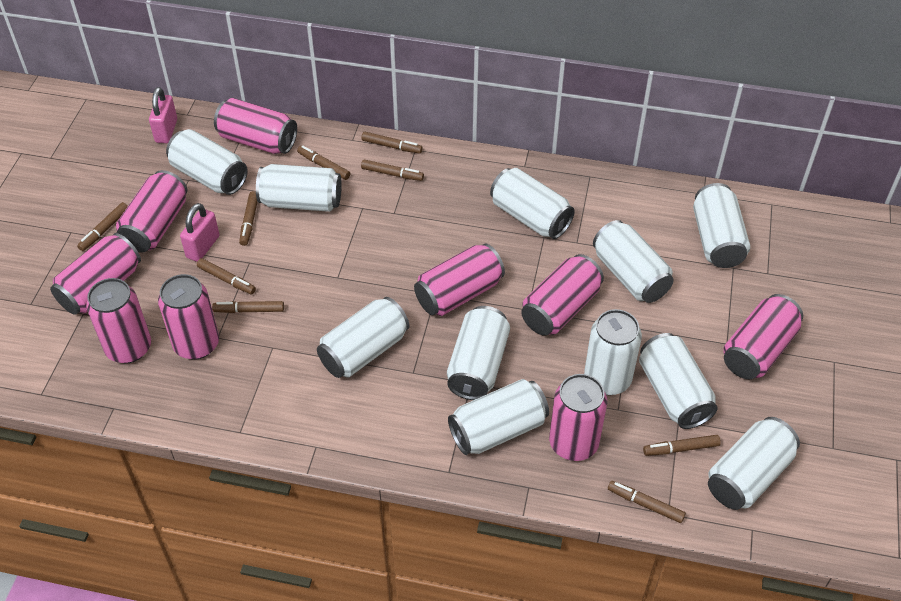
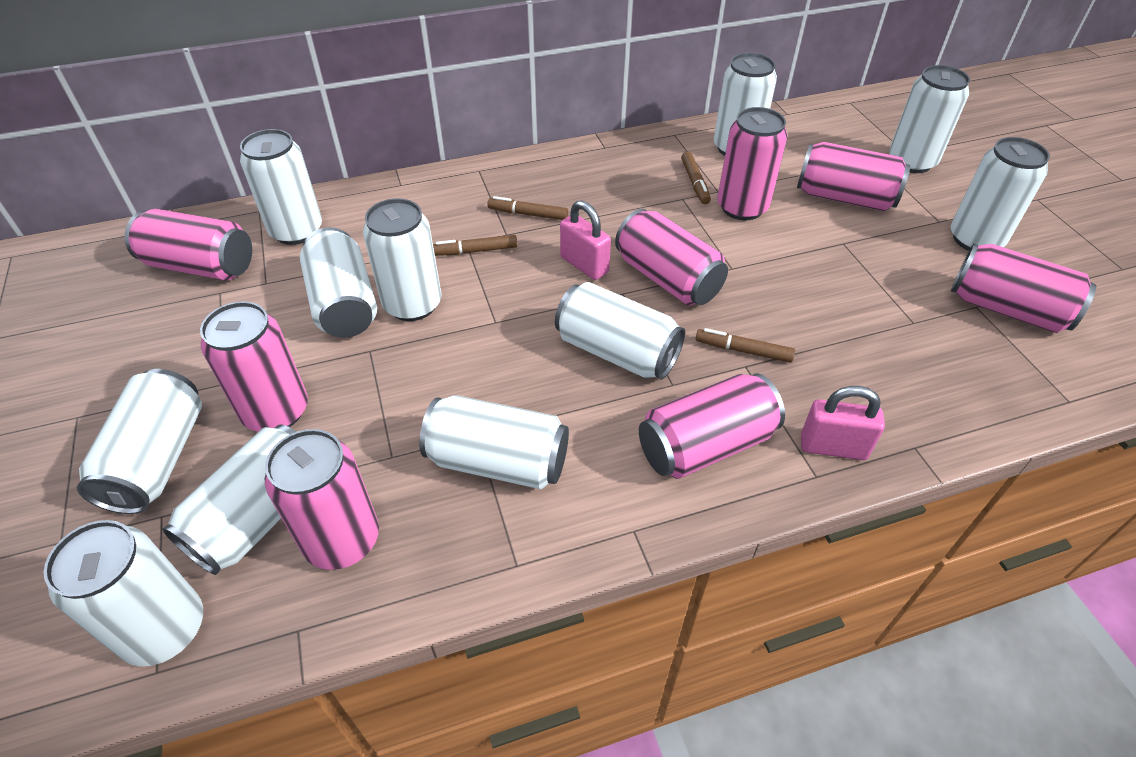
brown marker: 9 -> 4
pink can: 9 -> 8

